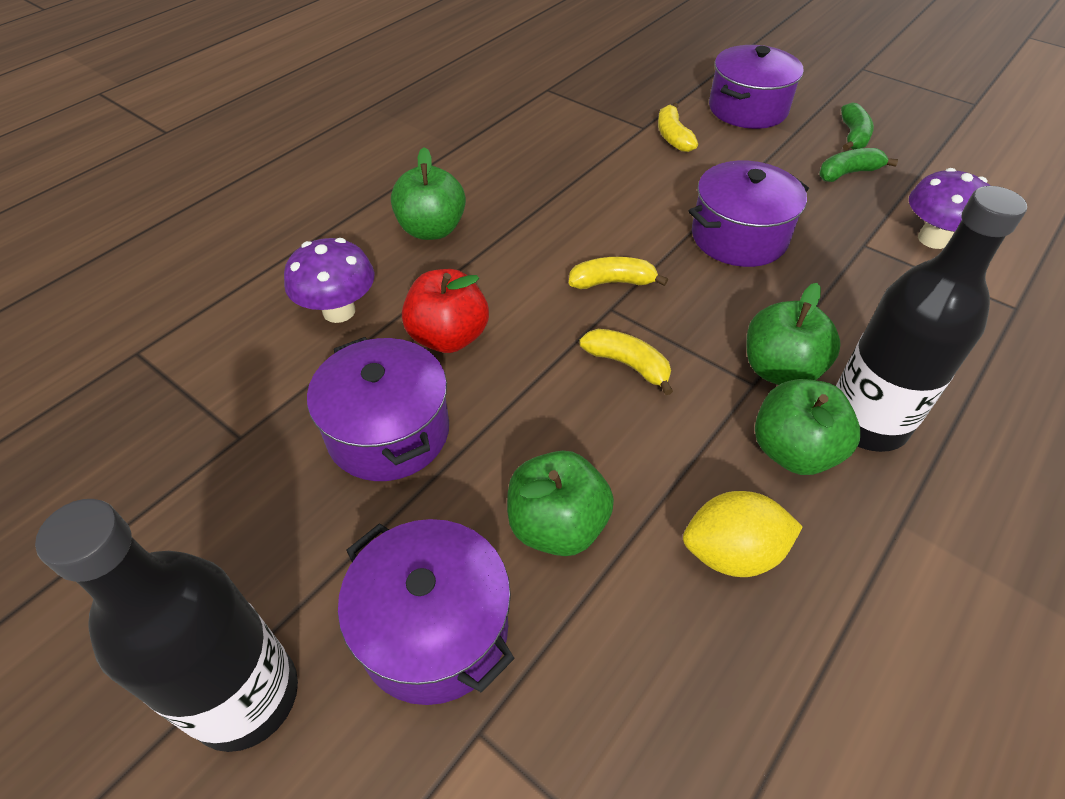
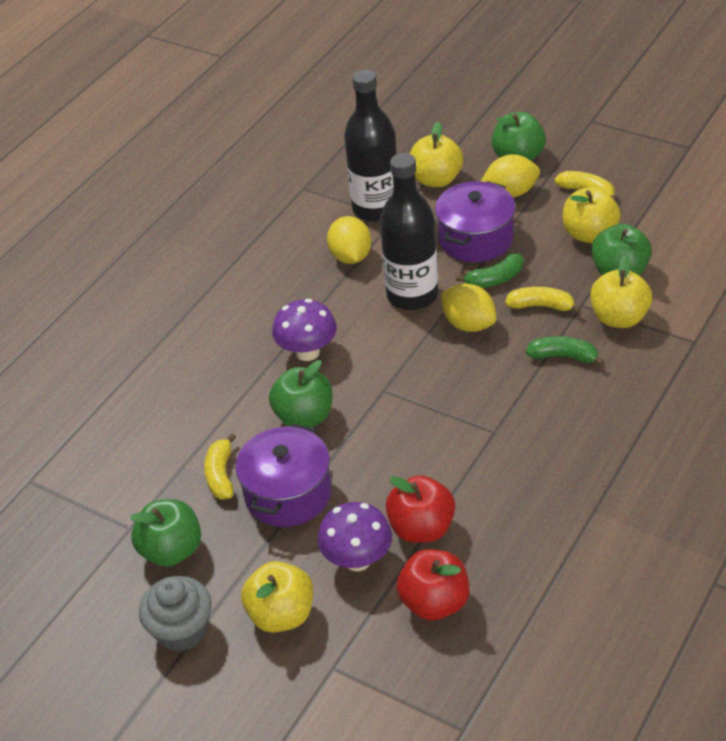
grey cupcake: 0 -> 1
purple pot: 4 -> 2
red apple: 1 -> 2
yellow apple: 0 -> 4
yellow lemon: 1 -> 3

